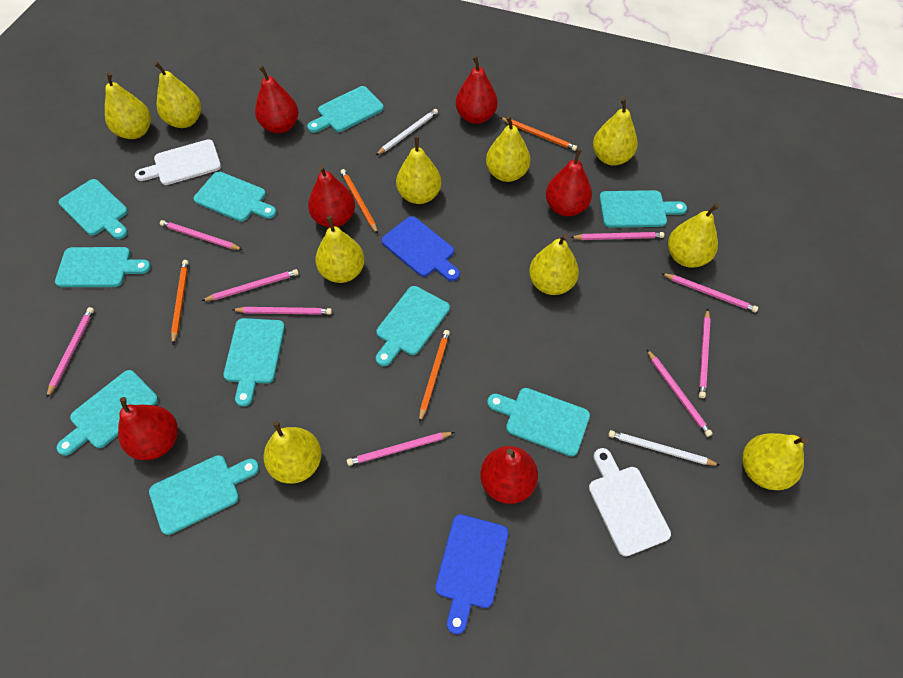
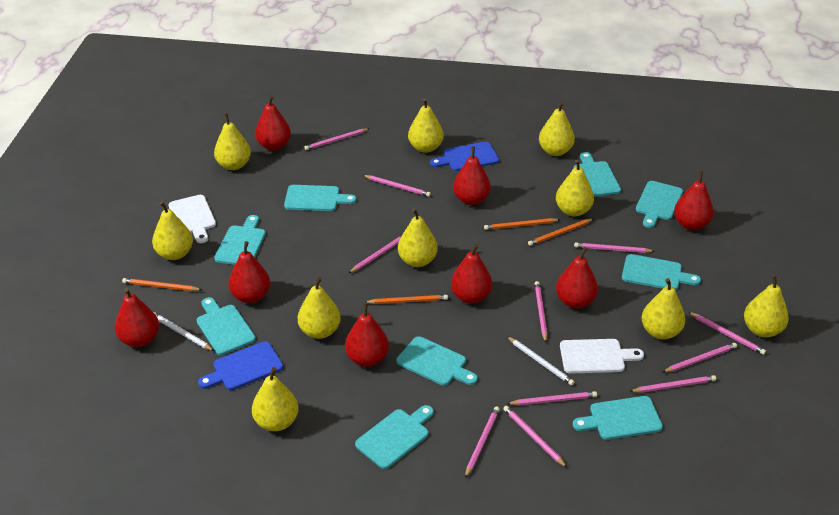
pink pencil: 9 -> 11
red pear: 6 -> 8
turquoise cutting board: 10 -> 9

